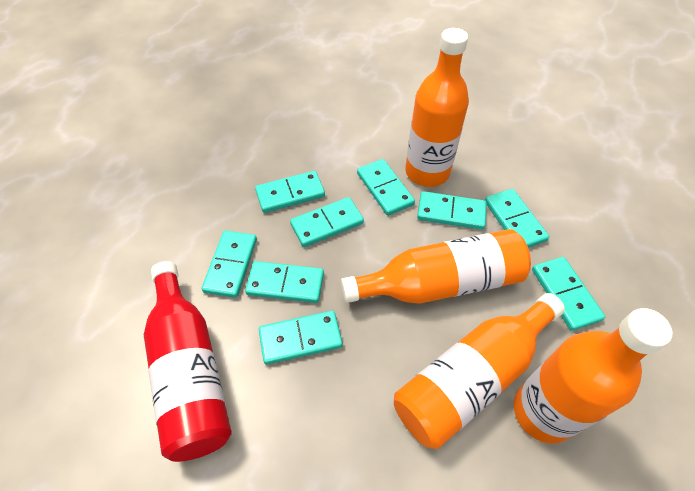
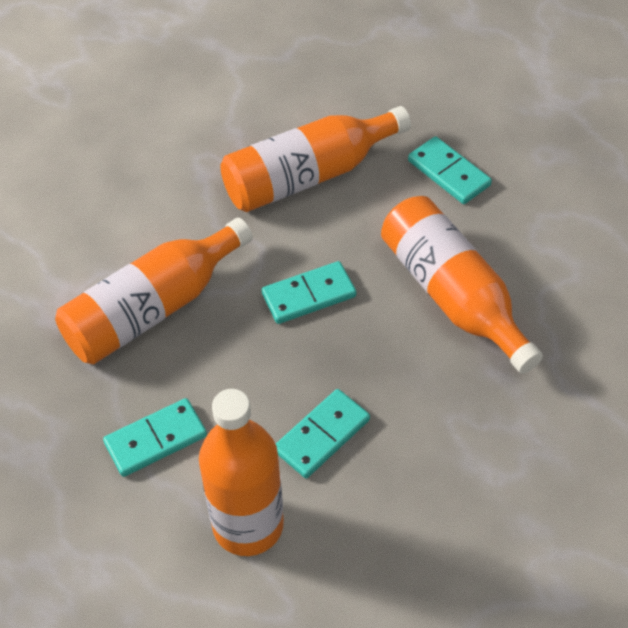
red bottle: 1 -> 0
turquoise domino: 9 -> 4

